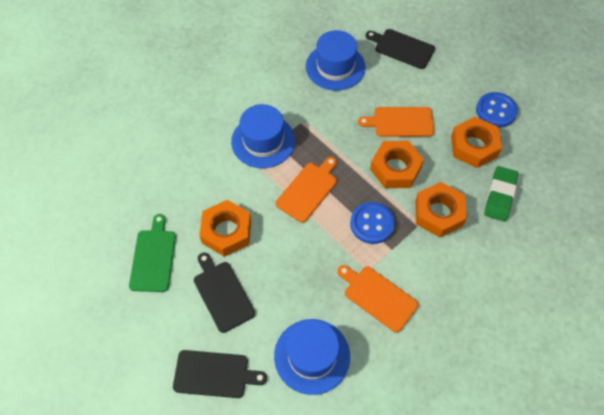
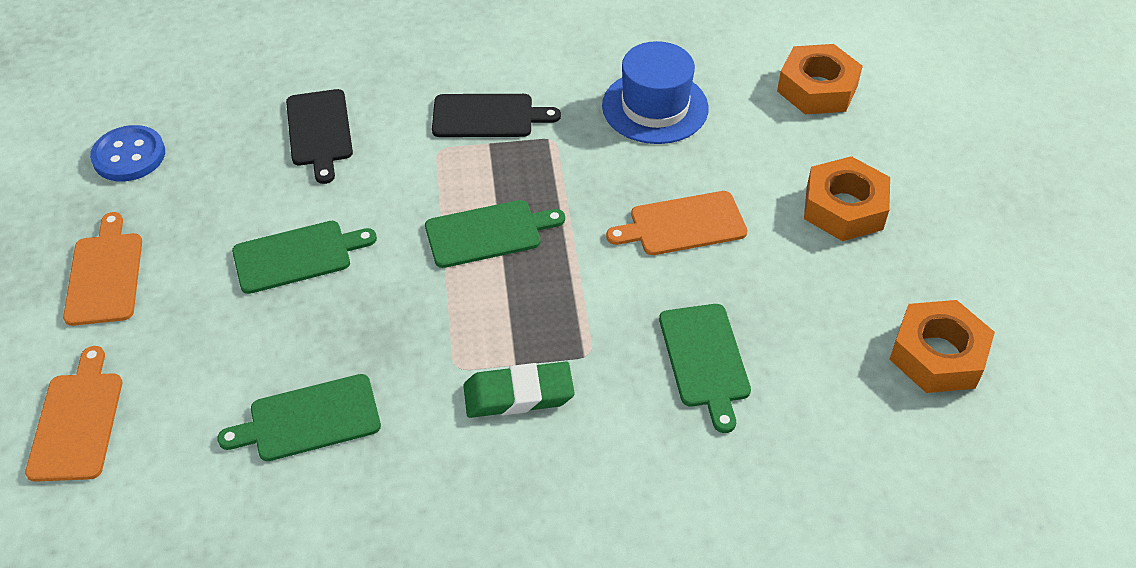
black cutting board: 3 -> 2
blue button: 2 -> 1
blue hat: 3 -> 1
green cutting board: 1 -> 4
orange nut: 4 -> 3

